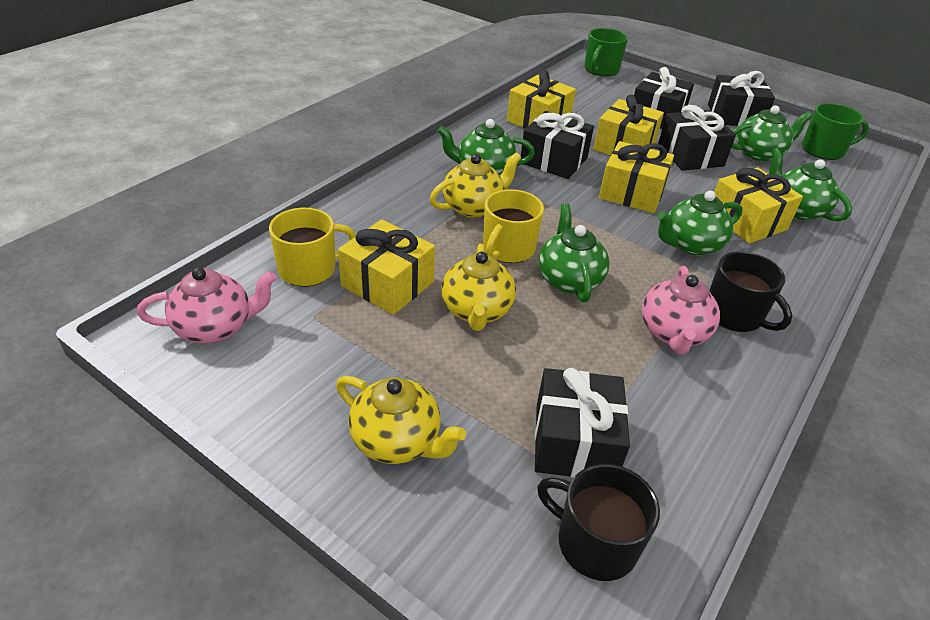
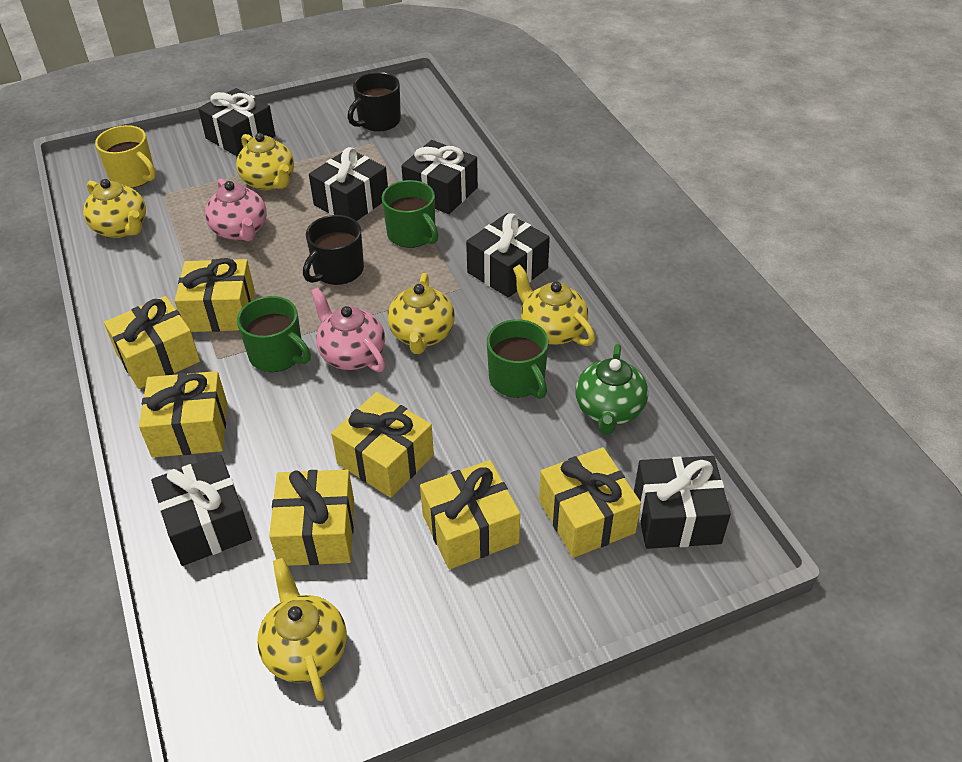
black gift: 5 -> 6
green mug: 2 -> 3
green teapot: 5 -> 1
yellow gift: 5 -> 7
yellow mug: 2 -> 1
yellow teapot: 3 -> 5

